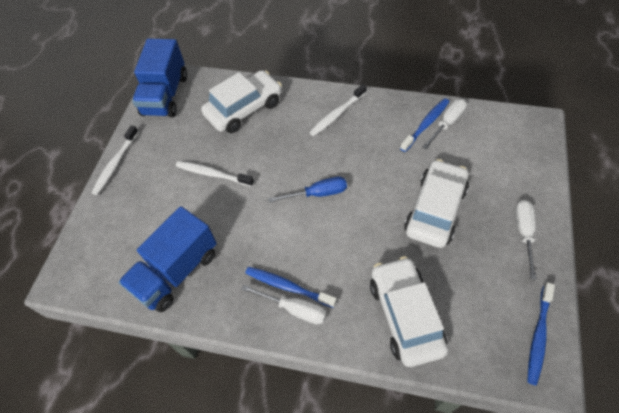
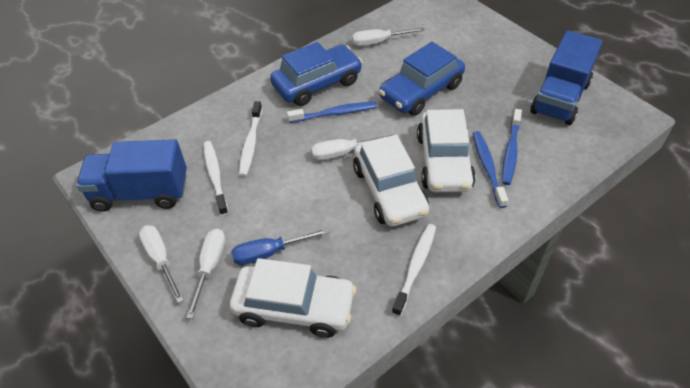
blue car: 0 -> 2
white screwdriver: 3 -> 4

